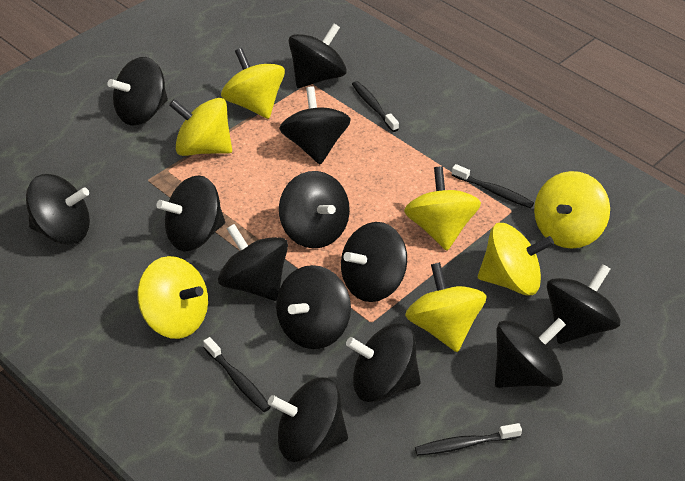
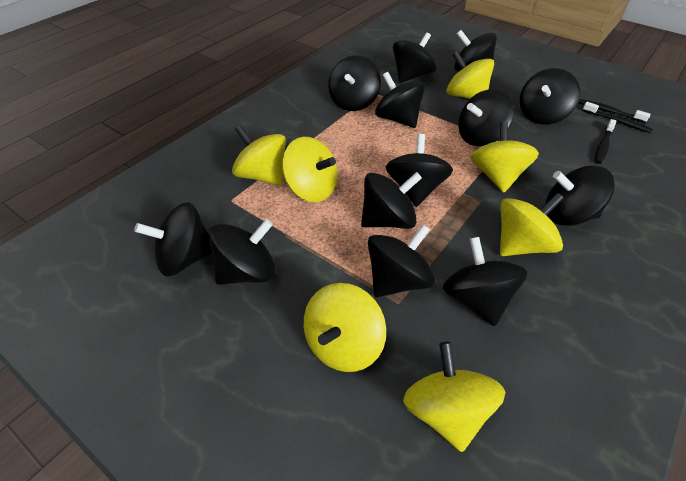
black toothbrush: 4 -> 3

